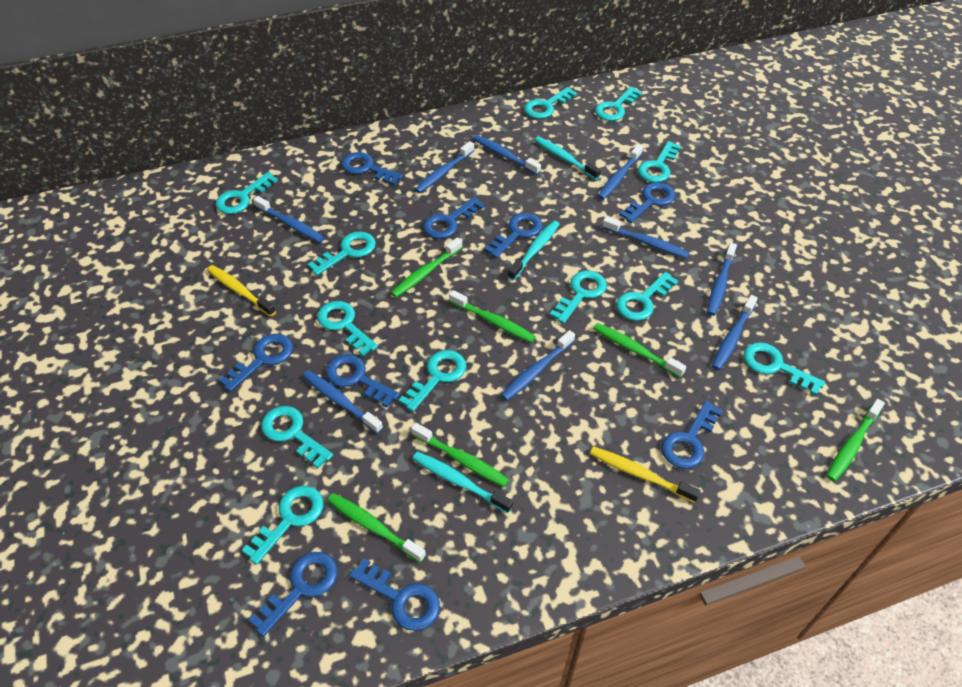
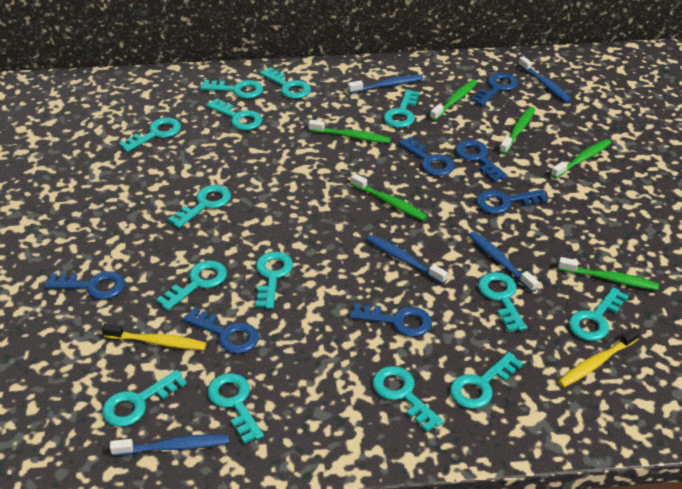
blue key: 9 -> 7
blue toothbrush: 9 -> 5
turquoise key: 12 -> 14
turquoise toothbrush: 3 -> 0

